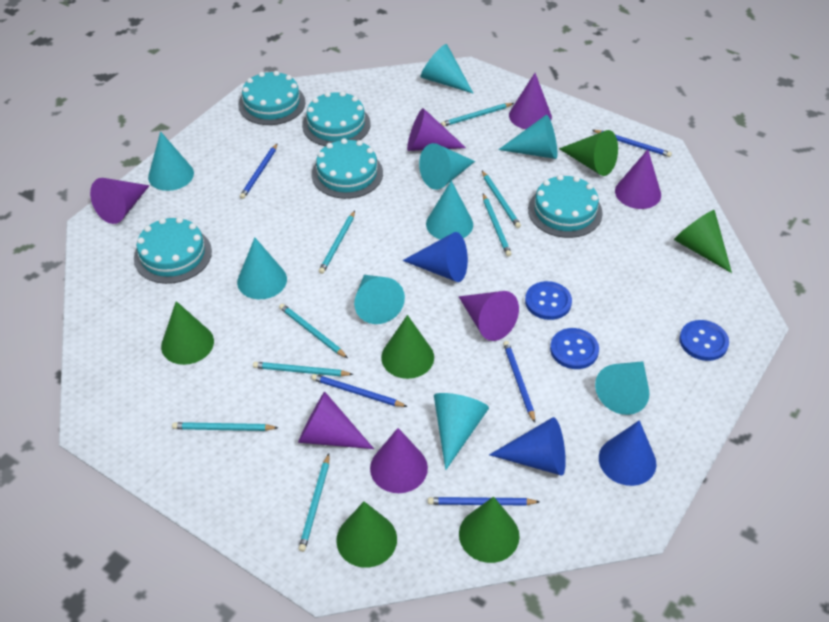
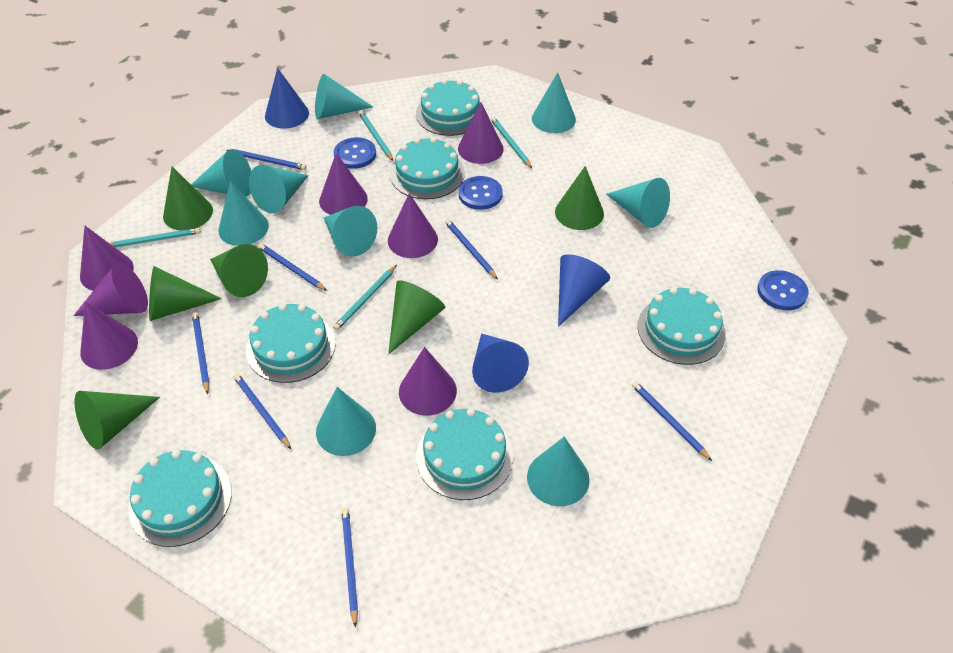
blue pencil: 5 -> 7
turquoise cake: 5 -> 6
turquoise pencil: 8 -> 4

